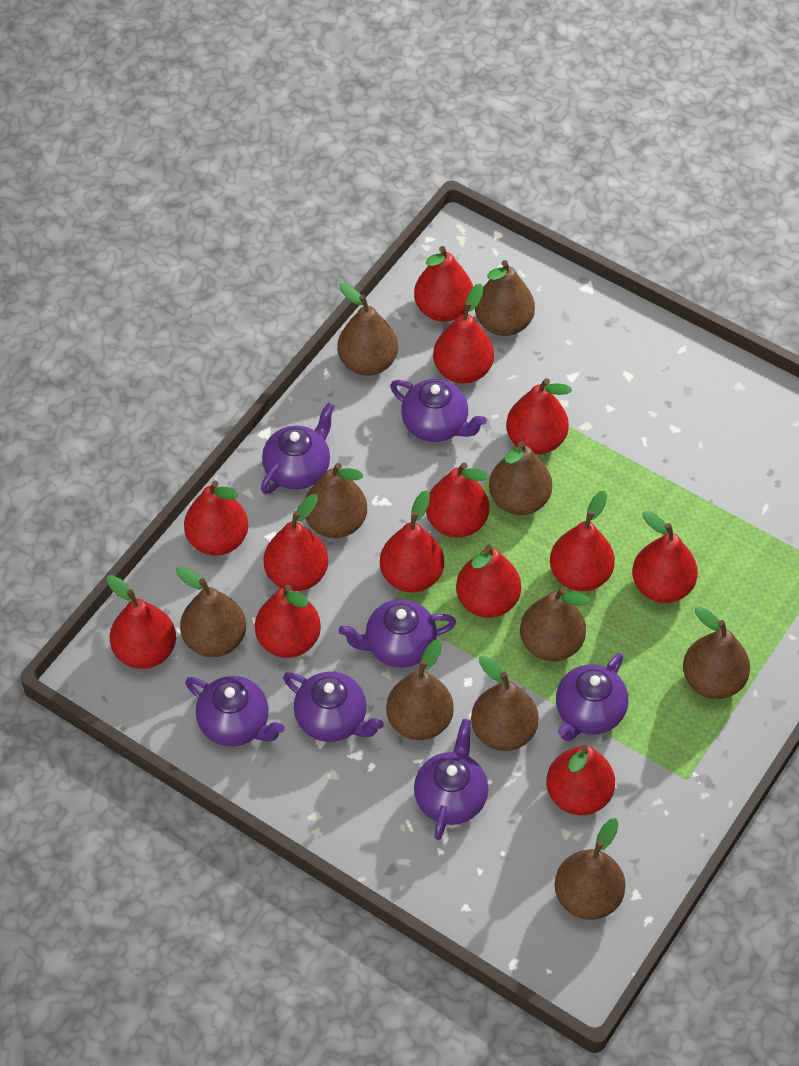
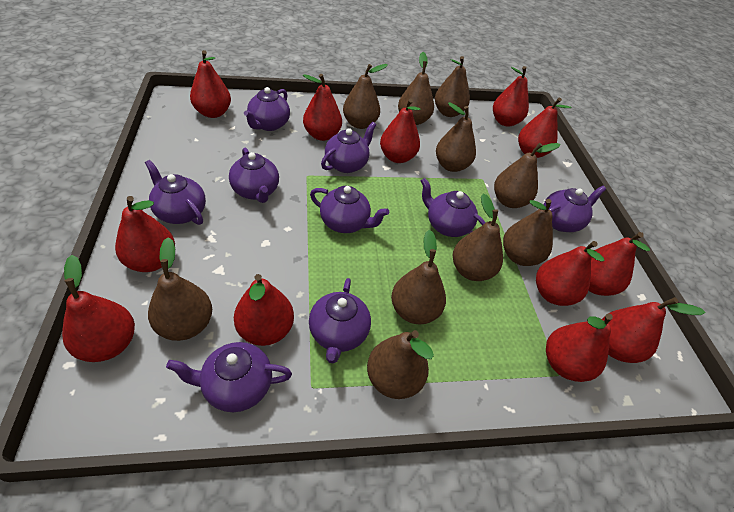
purple teapot: 7 -> 9
red pear: 13 -> 12

